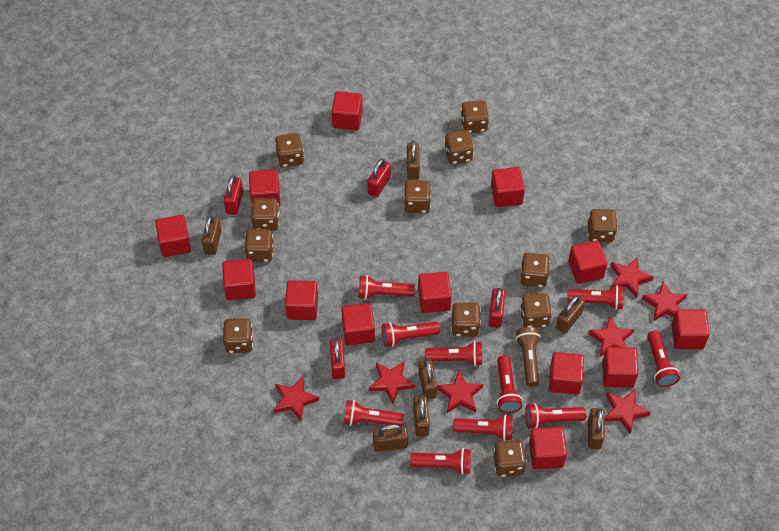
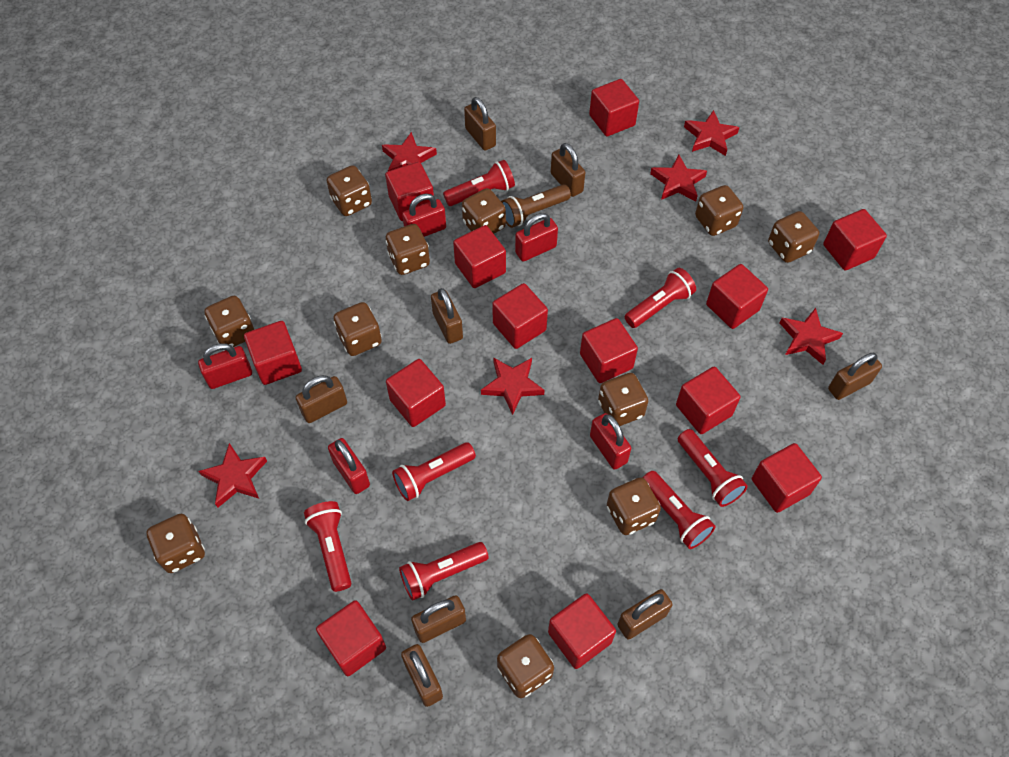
brown dice: 12 -> 11
brown padlock: 7 -> 8
red flashlight: 10 -> 7
red padlock: 4 -> 5
red star: 7 -> 6

